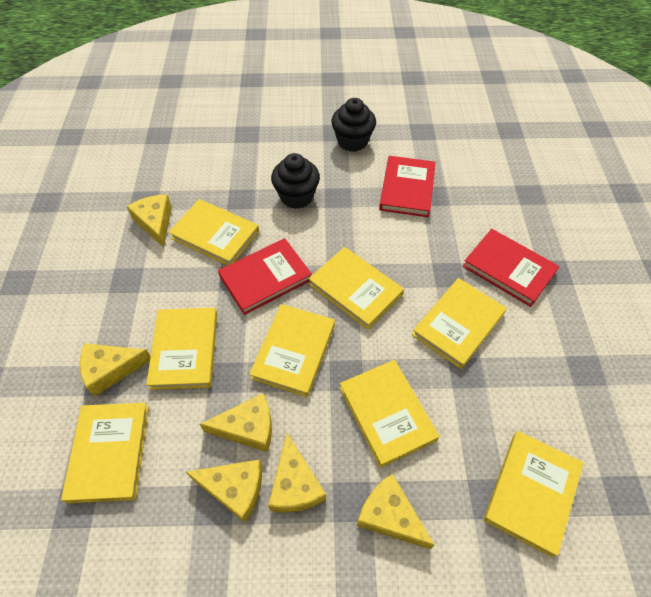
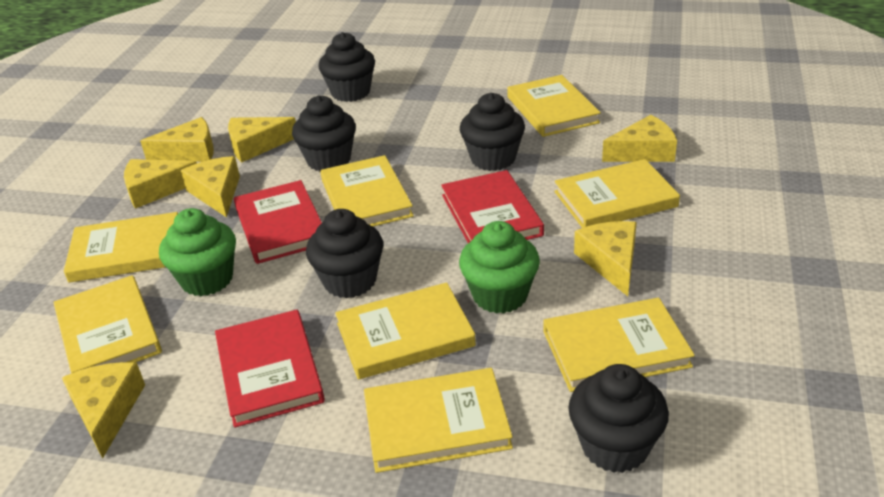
black cupcake: 2 -> 5
green cupcake: 0 -> 2
yellow cheese: 6 -> 7

